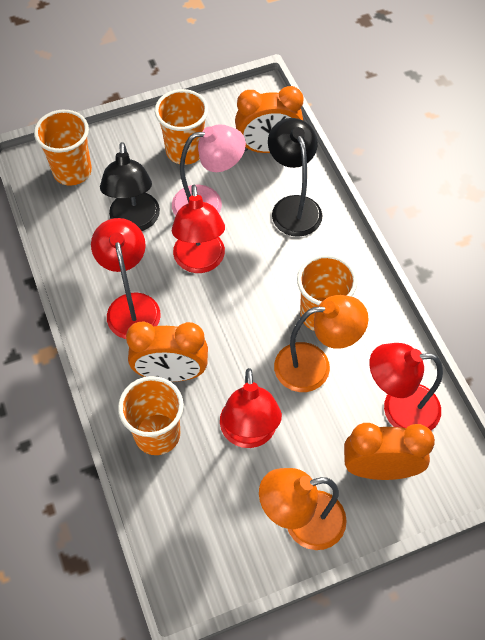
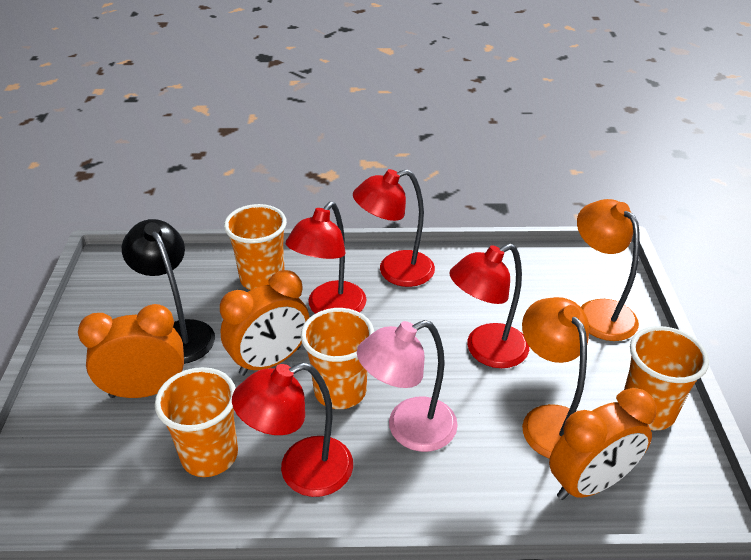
black lamp: 2 -> 1

